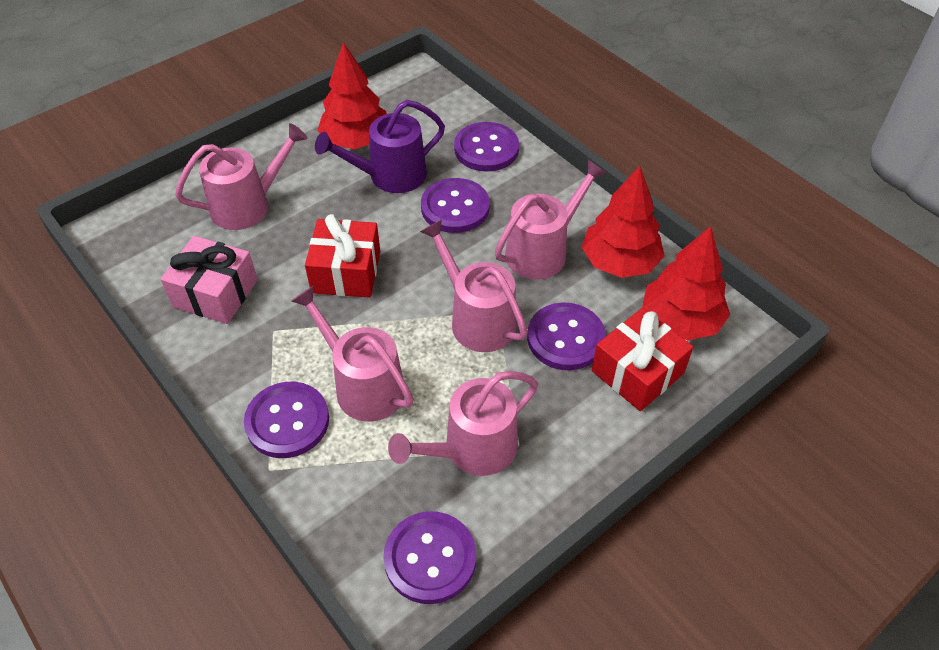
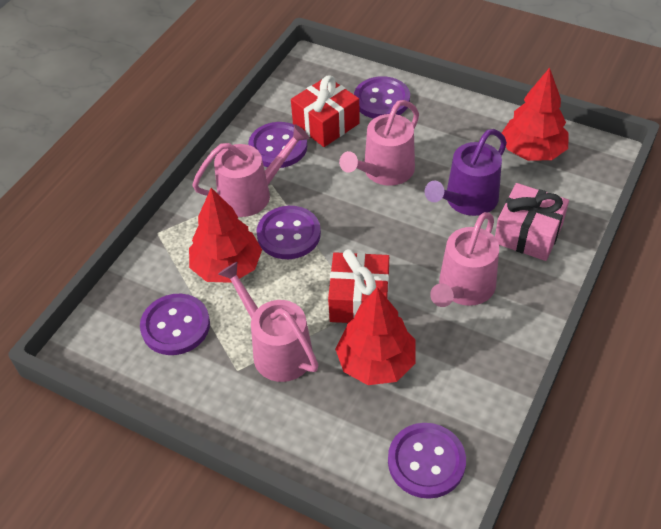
pink watering can: 5 -> 4

